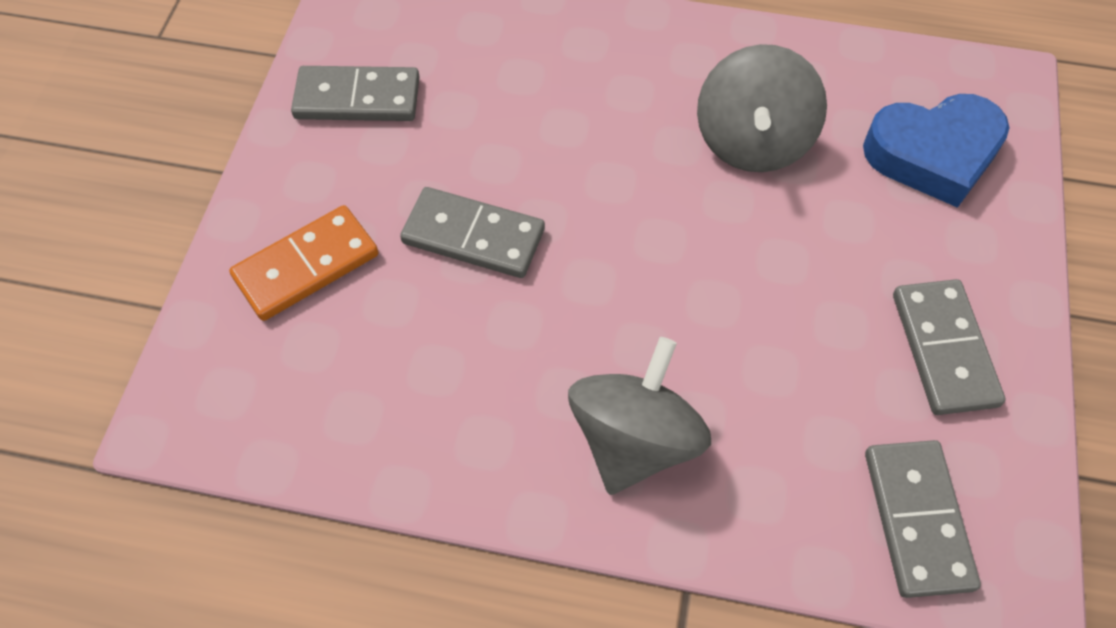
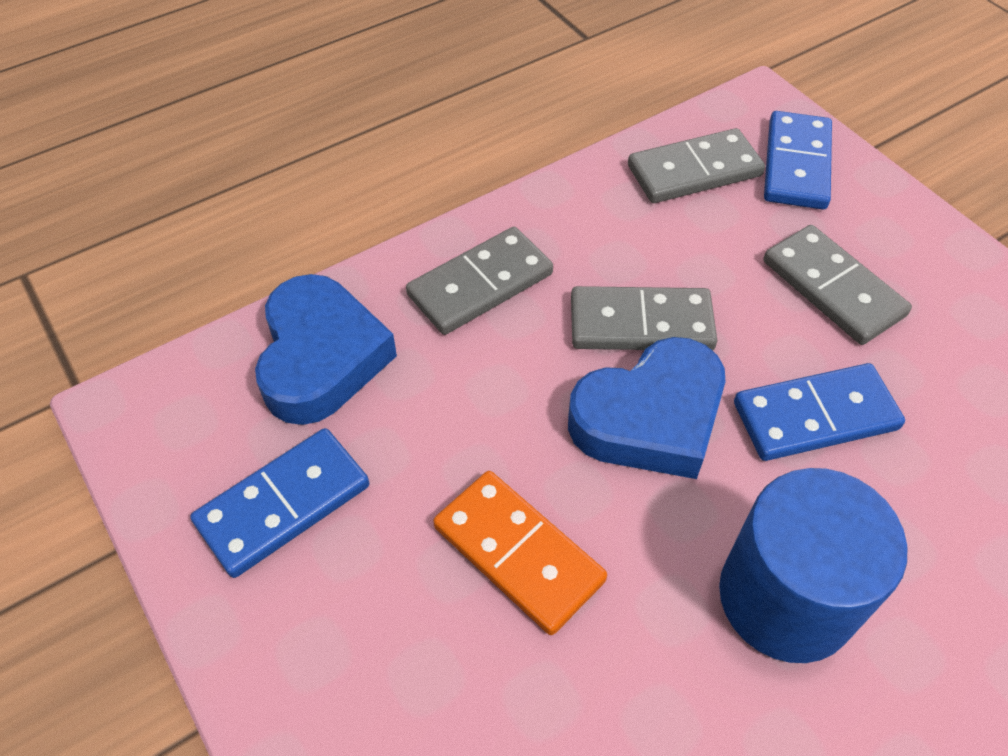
blue cylinder: 0 -> 1
blue domino: 0 -> 3
blue heart: 1 -> 2
grey spinning top: 2 -> 0

